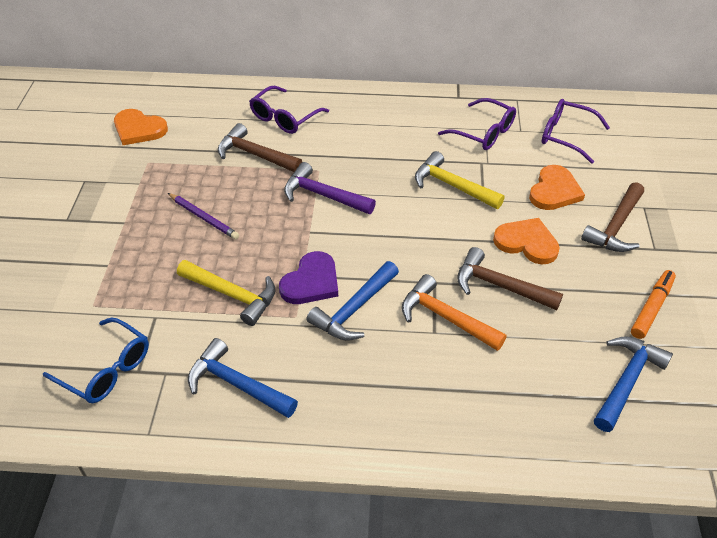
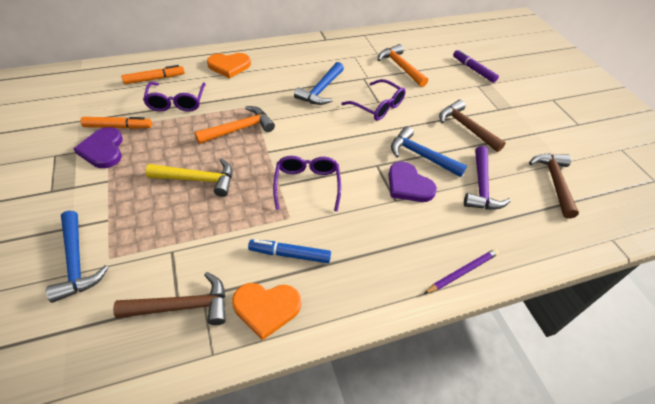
blue glasses: 1 -> 0
blue marker: 0 -> 1
orange hammer: 1 -> 2
orange heart: 3 -> 2
orange marker: 1 -> 2
purple heart: 1 -> 2
purple marker: 0 -> 1
yellow hammer: 2 -> 1

